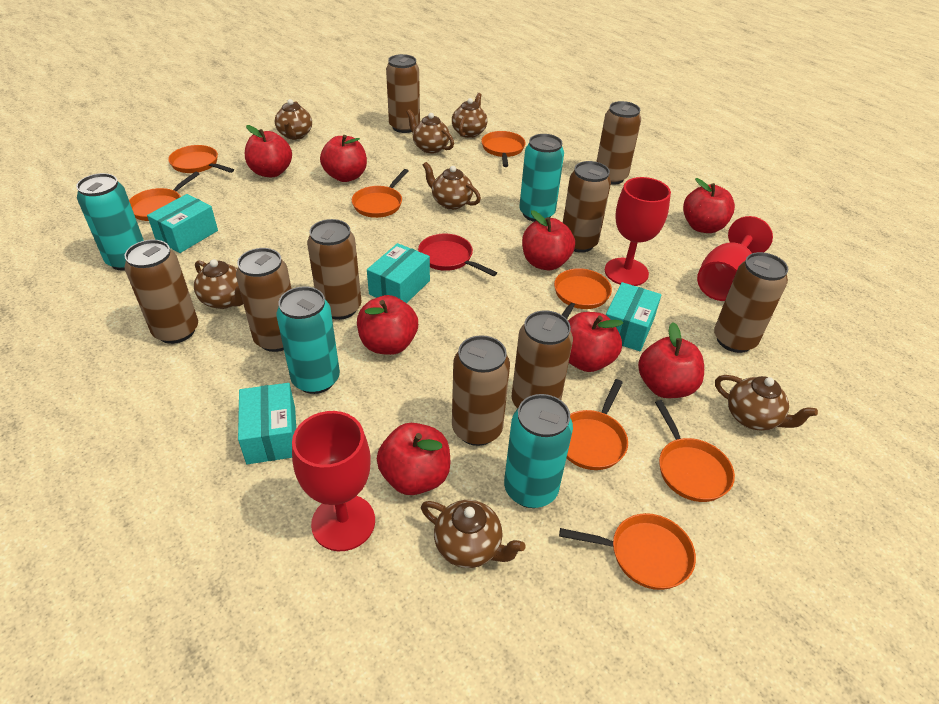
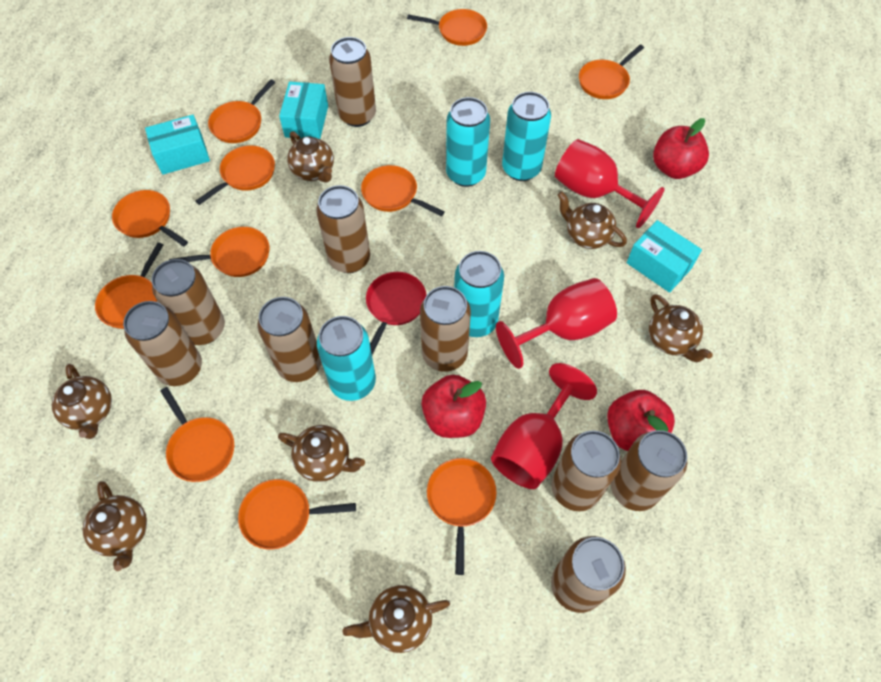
orange pan: 8 -> 11
red apple: 8 -> 3
turquoise box: 4 -> 3

